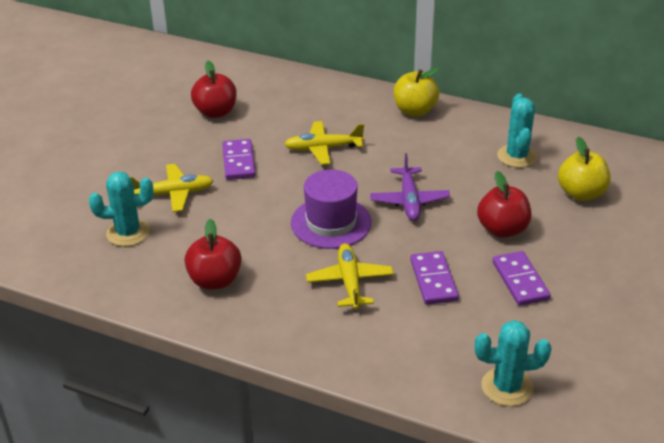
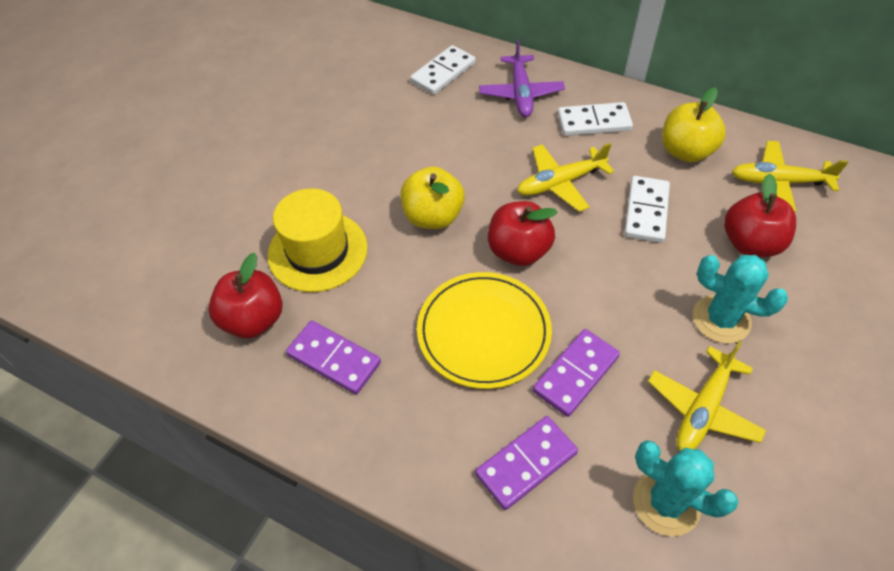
purple hat: 1 -> 0
turquoise cactus: 3 -> 2
white domino: 0 -> 3
yellow hat: 0 -> 1
yellow plate: 0 -> 1

